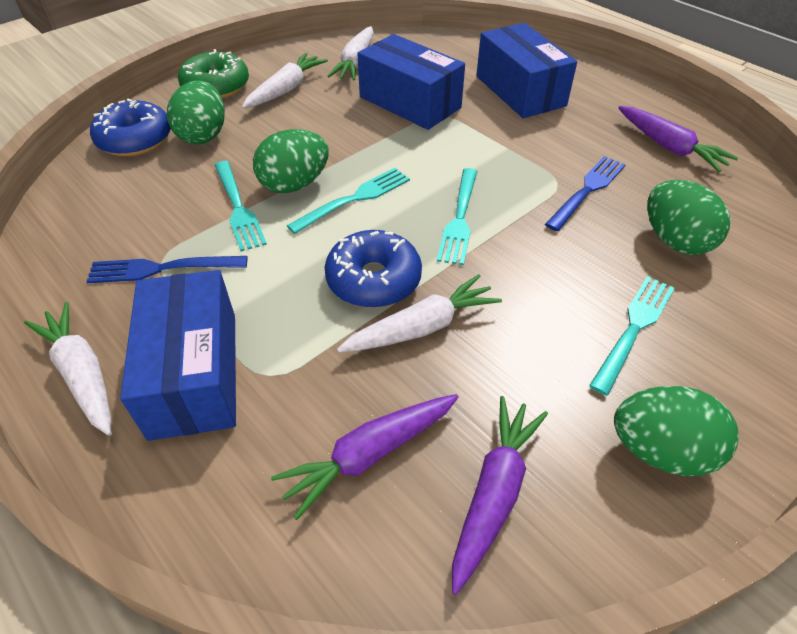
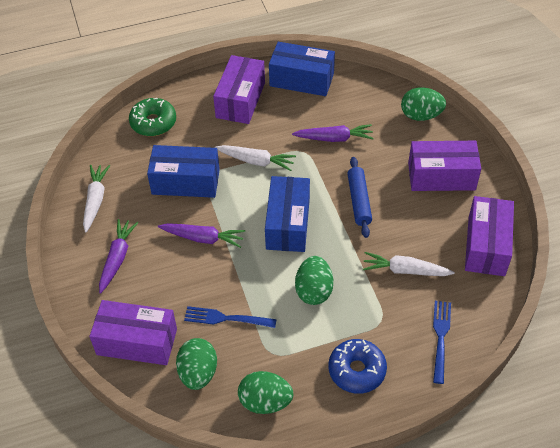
blue donut: 2 -> 1
blue rolling pin: 0 -> 1
purple box: 0 -> 4
turquoise fork: 4 -> 0
white carrot: 4 -> 3

